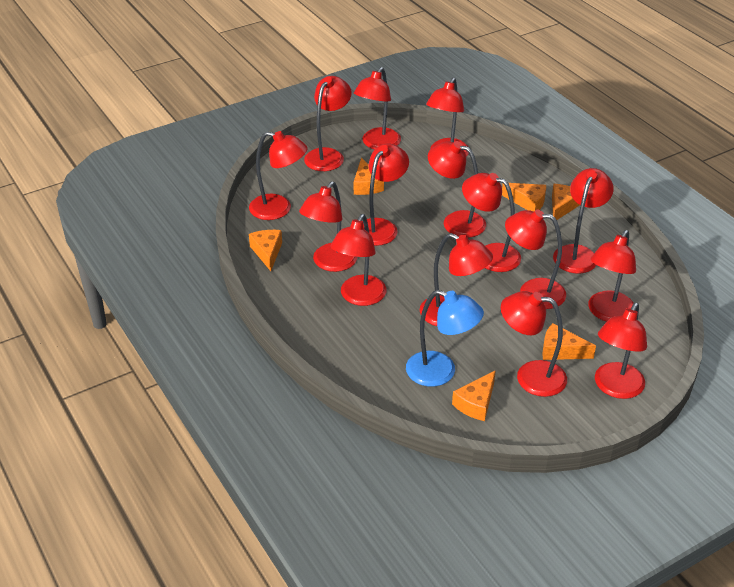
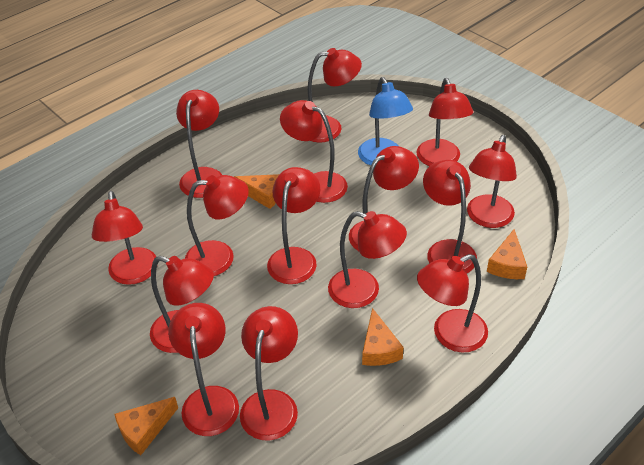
orange cheese: 6 -> 4

